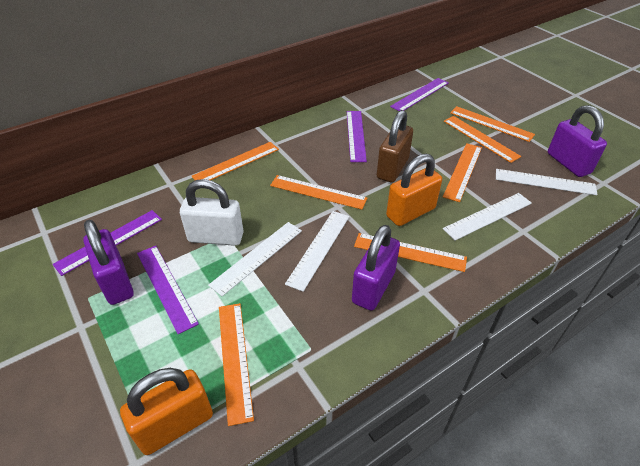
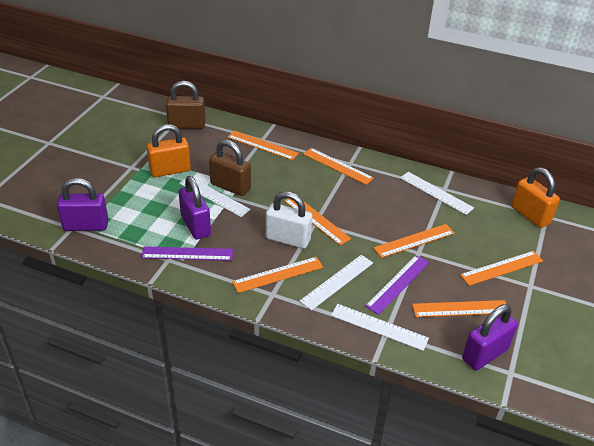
brown padlock: 1 -> 2
purple ruler: 4 -> 2

